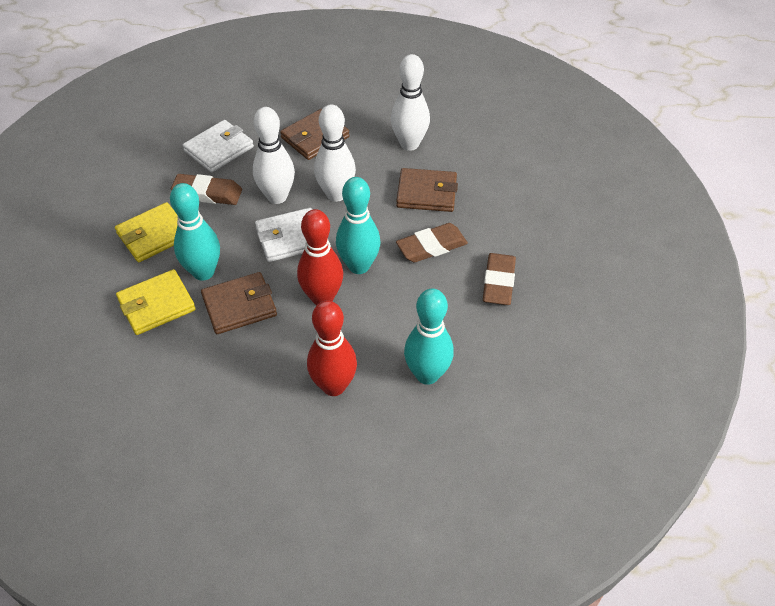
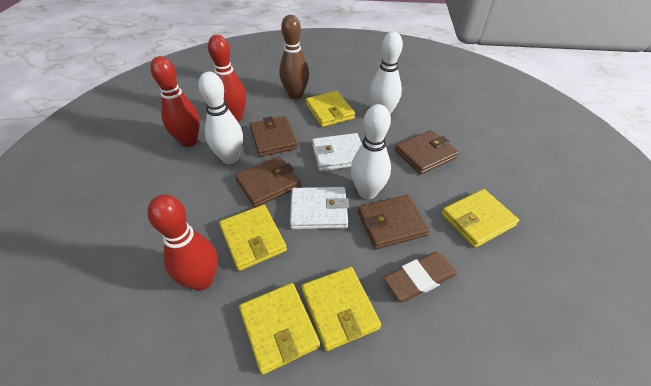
brown bowling pin: 0 -> 1
brown eraser: 3 -> 1
brown wallet: 3 -> 4
red bowling pin: 2 -> 3
turquoise bowling pin: 3 -> 0
yellow wallet: 2 -> 5

